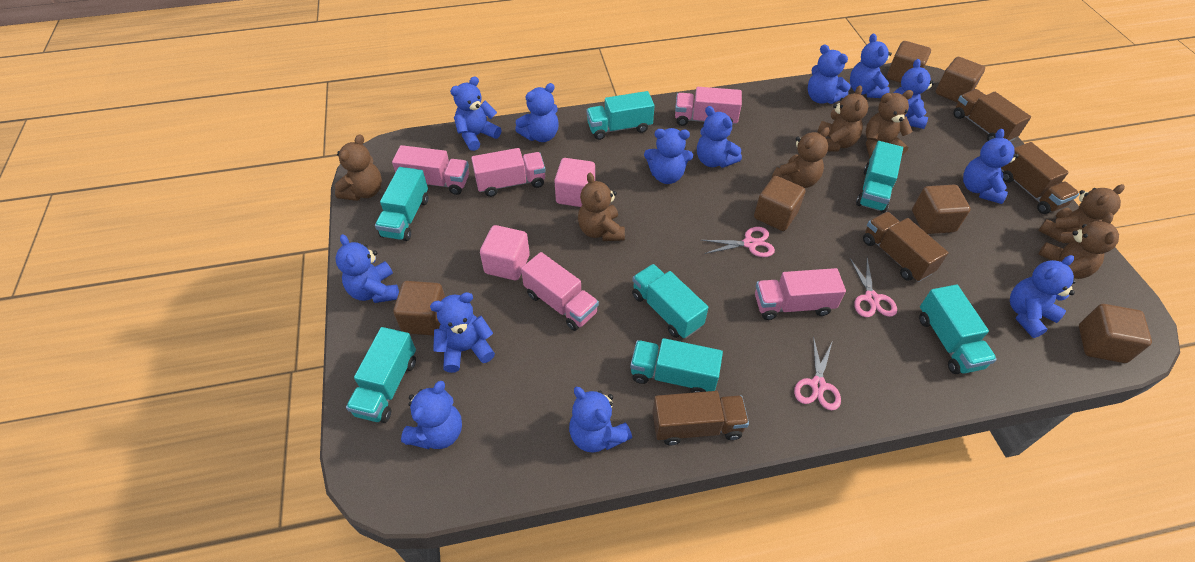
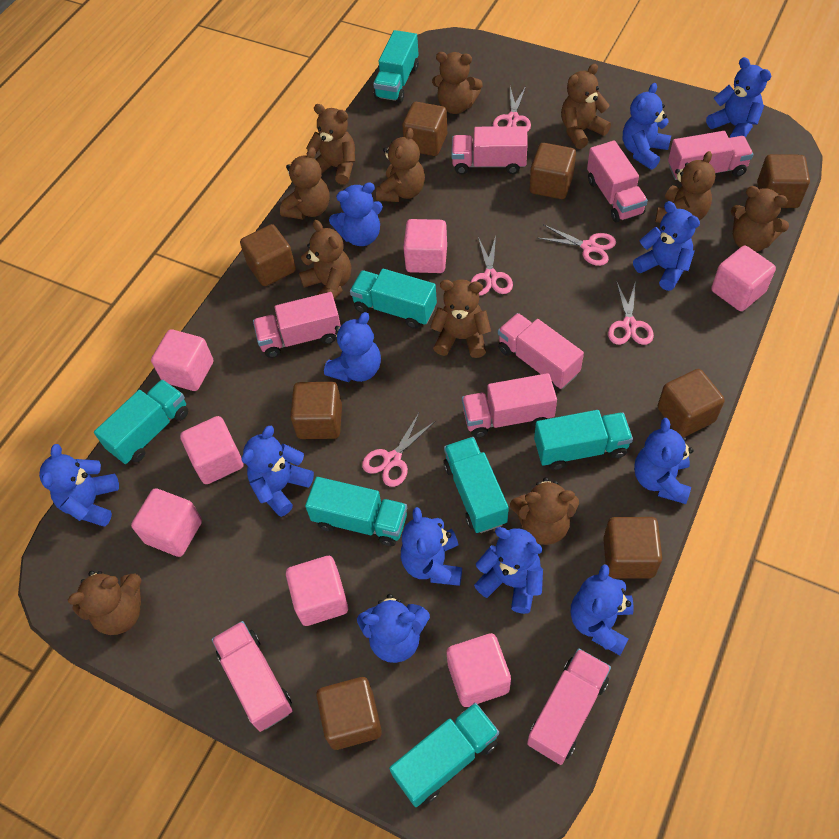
blue teddy bear: 13 -> 12
brown cube: 6 -> 8
brown teddy bear: 7 -> 11
brown truck: 4 -> 0
pink cube: 2 -> 7
pink scissors: 3 -> 5
pink truck: 5 -> 8

